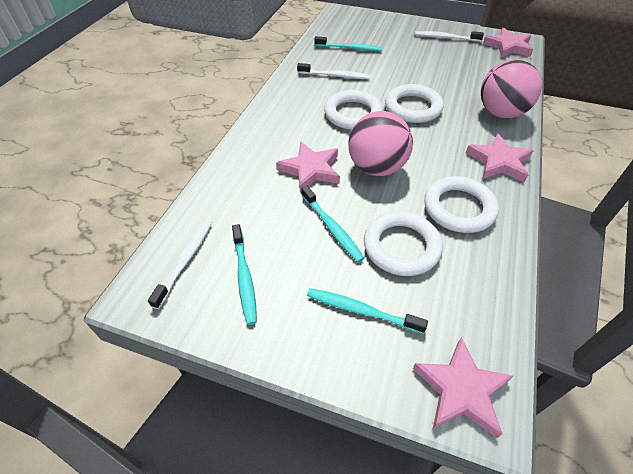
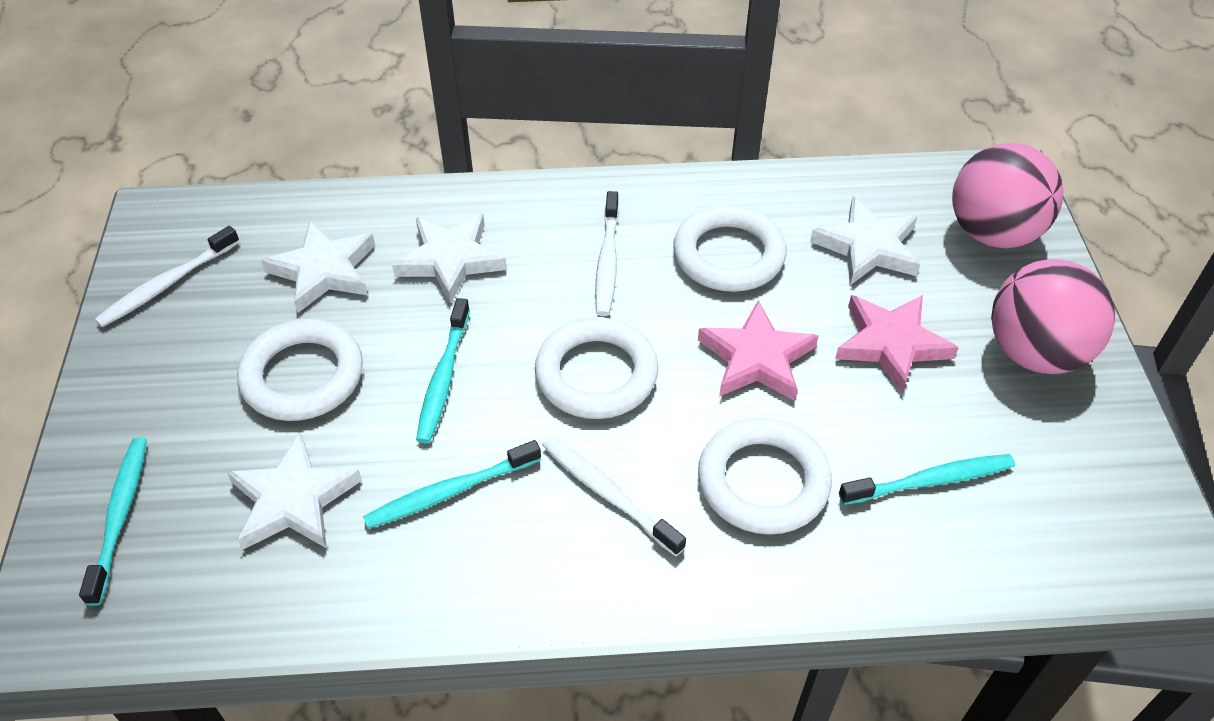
pink star: 4 -> 2
white star: 0 -> 4

